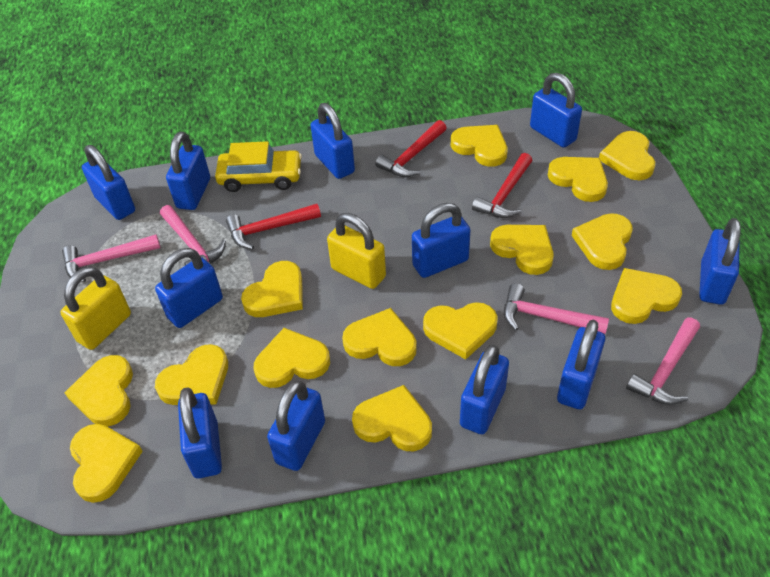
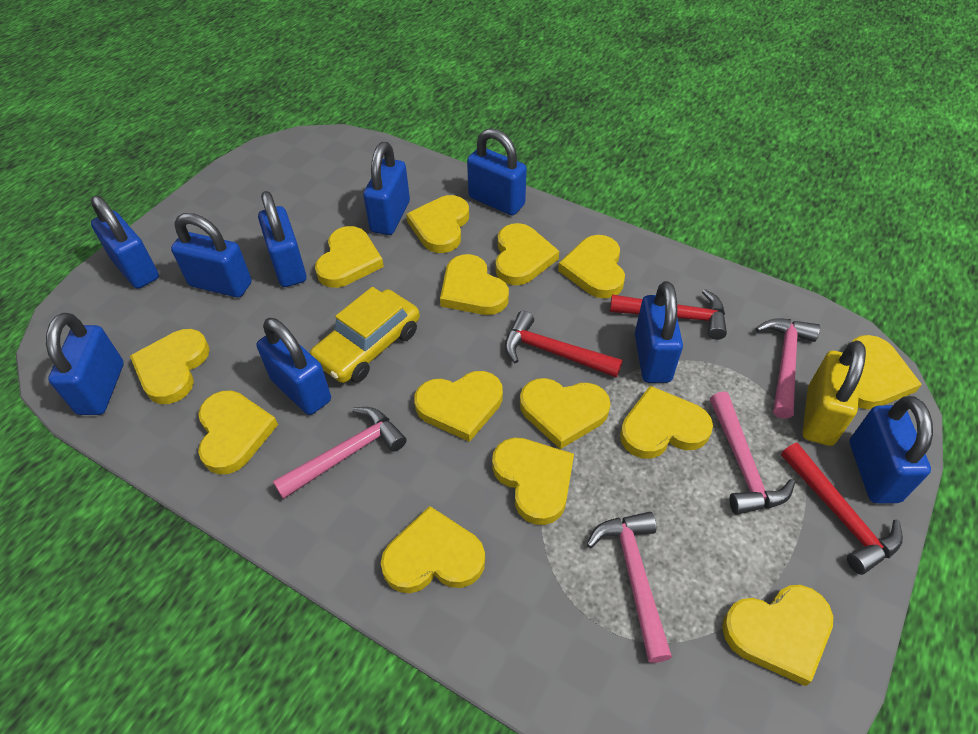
blue padlock: 11 -> 9
yellow padlock: 2 -> 1

